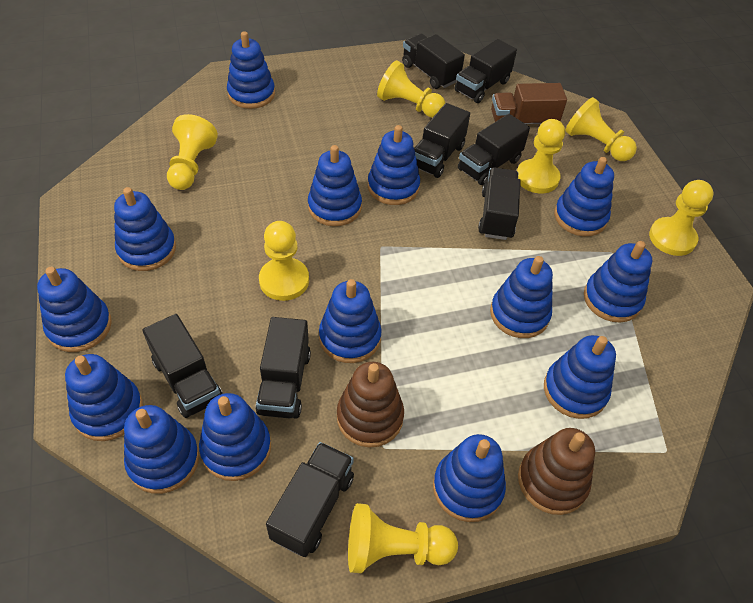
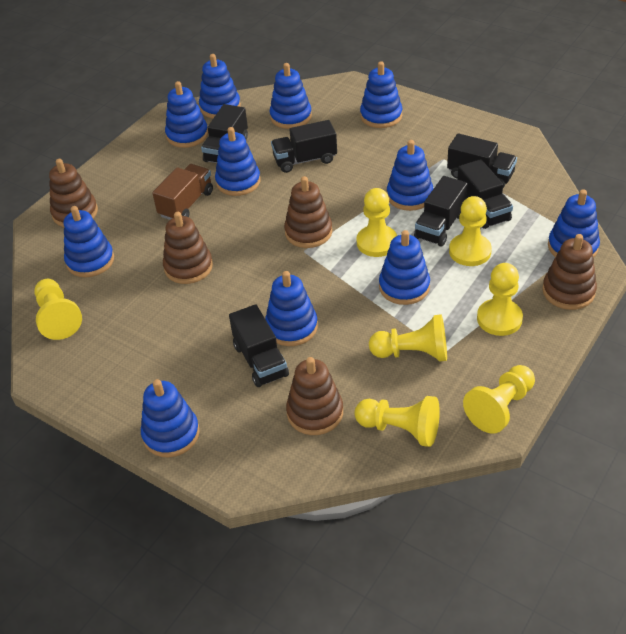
black truck: 8 -> 6
blue stacking toy: 14 -> 11
brown stacking toy: 2 -> 5

